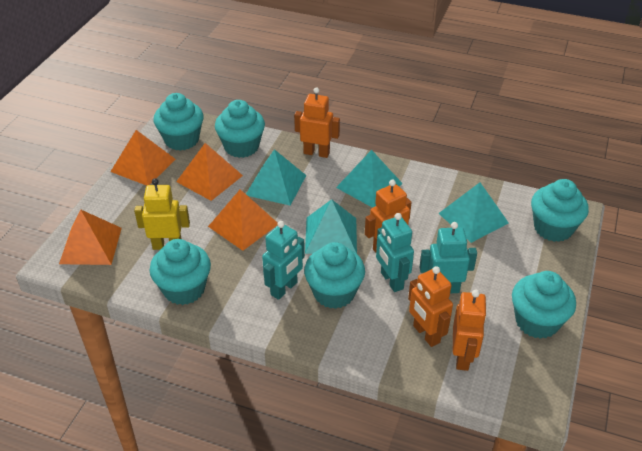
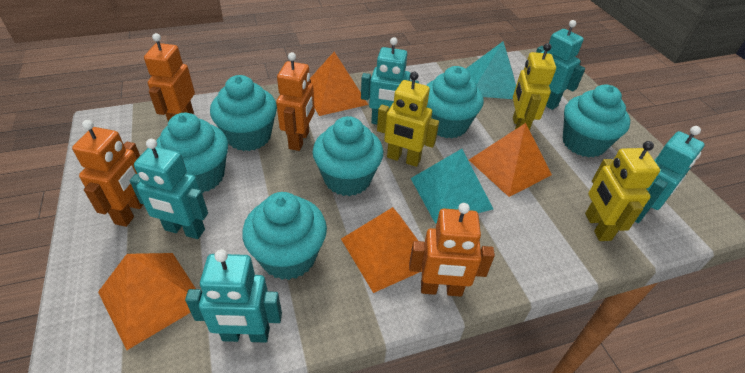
turquoise pyramid: 4 -> 2
turquoise robot: 3 -> 5
yellow robot: 1 -> 3

